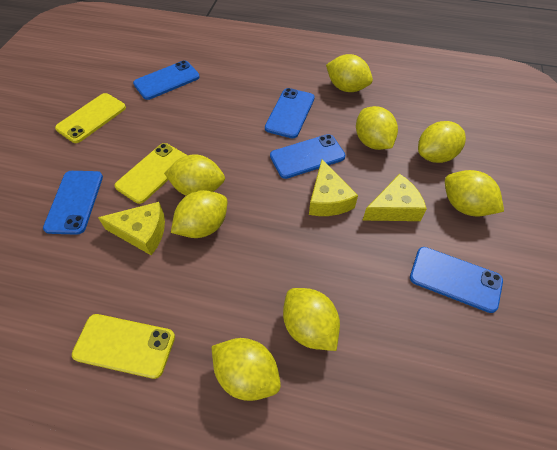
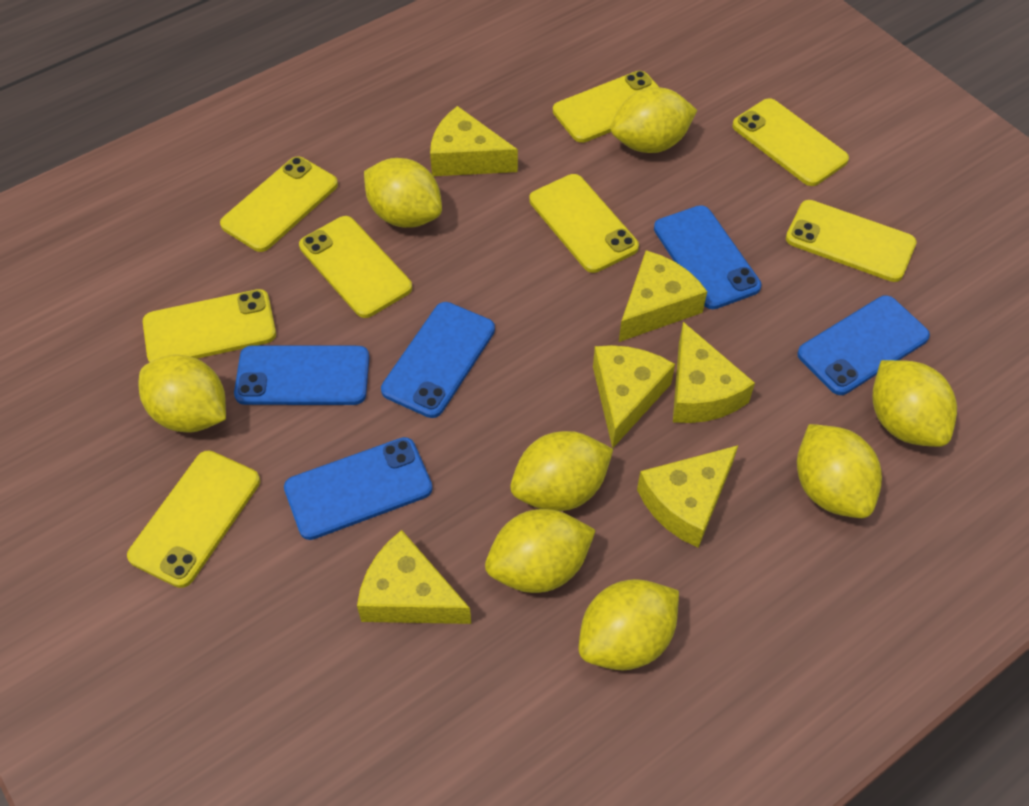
yellow cheese: 3 -> 6
yellow phone: 3 -> 8

